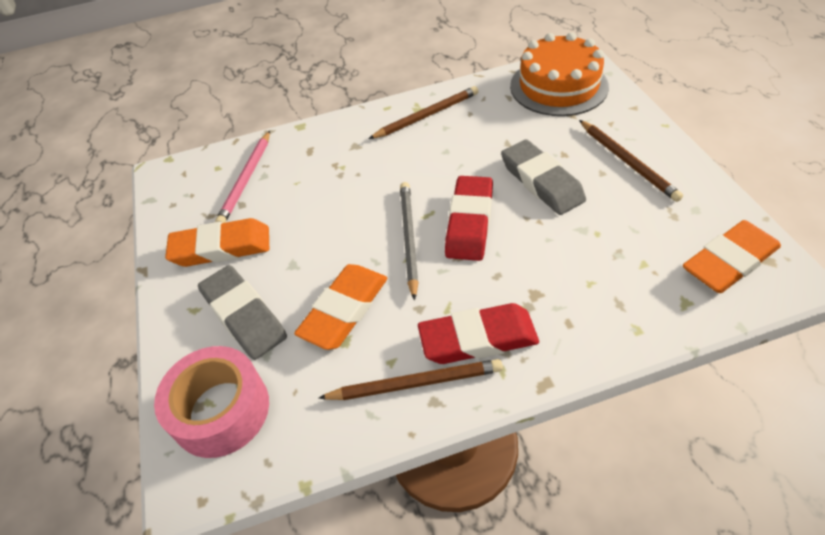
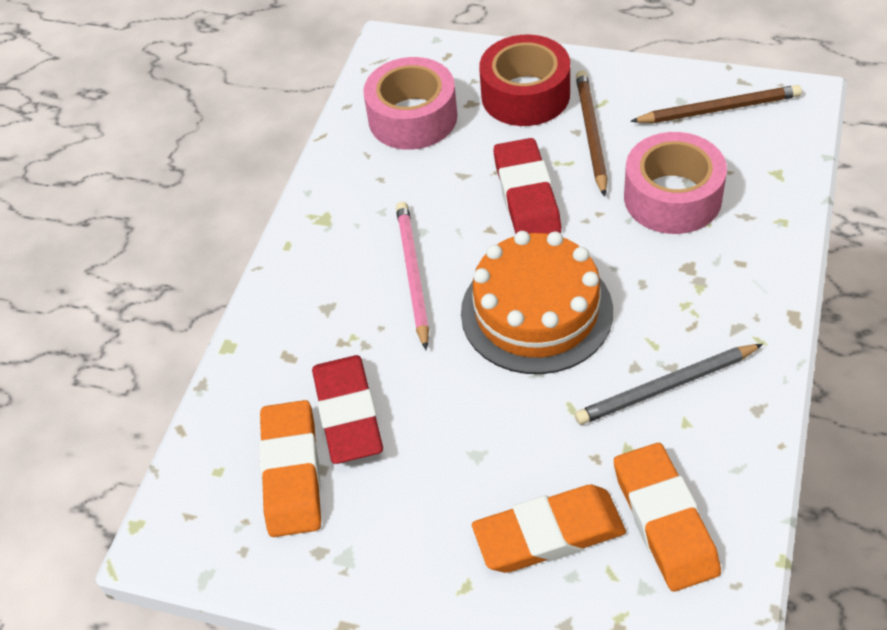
brown pencil: 3 -> 2
grey eraser: 2 -> 0
pink tape: 1 -> 2
red tape: 0 -> 1

